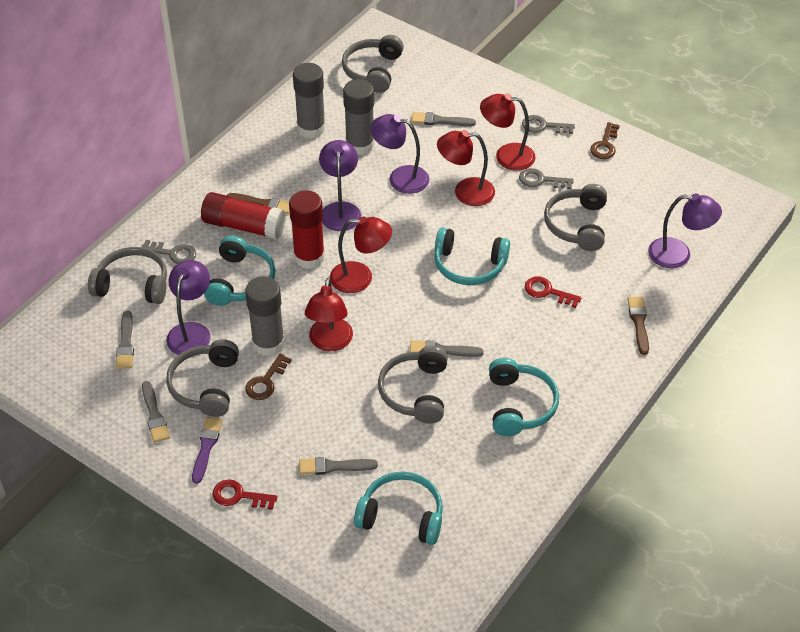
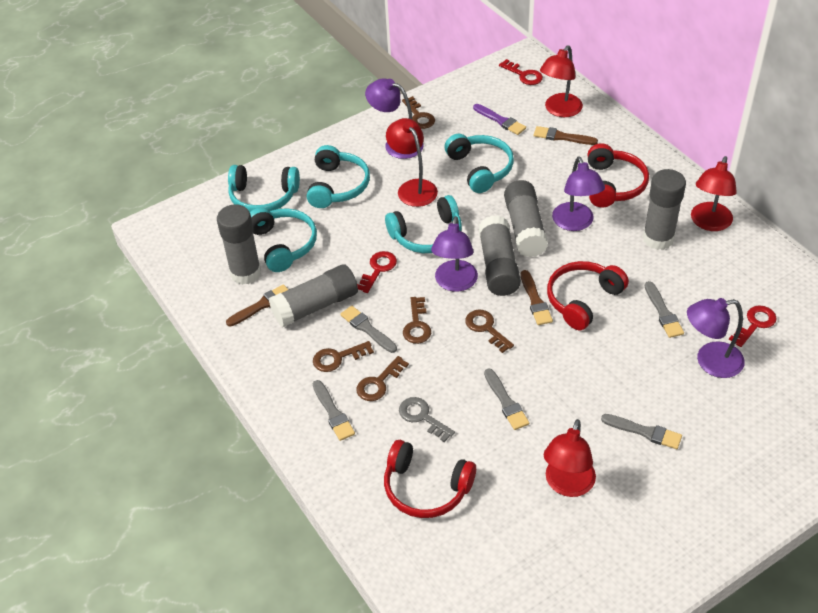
brown brush: 2 -> 3
brown key: 2 -> 5
grey glue stick: 3 -> 5
grey headphones: 5 -> 0
grey key: 3 -> 1
red glue stick: 2 -> 0
red headphones: 0 -> 3
red key: 2 -> 3
turquoise headphones: 4 -> 5

